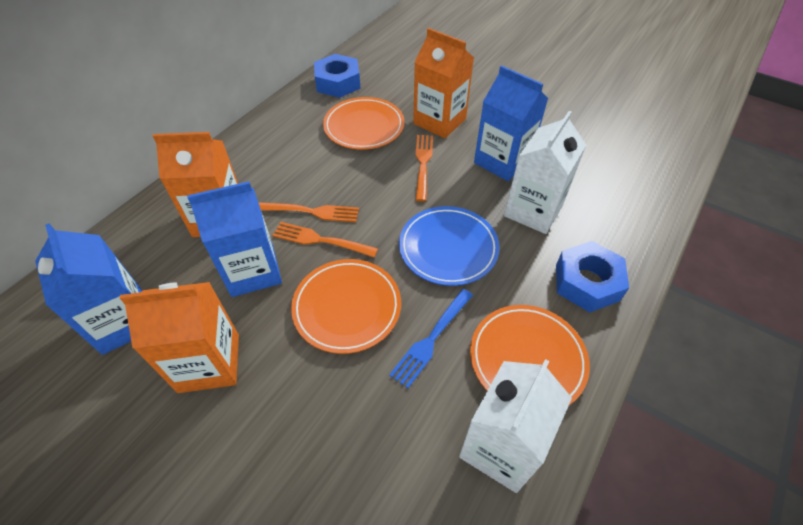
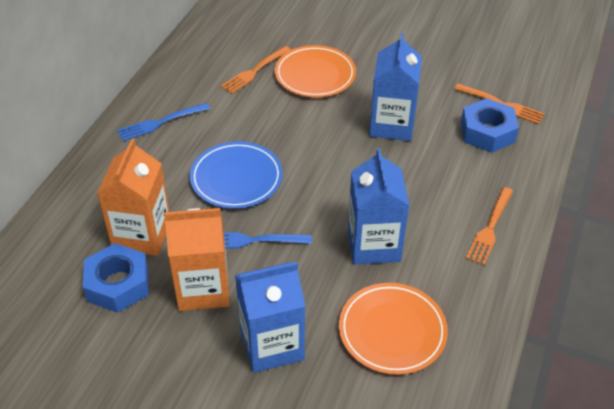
blue fork: 1 -> 2
orange carton: 3 -> 2
orange plate: 3 -> 2
white carton: 2 -> 0

